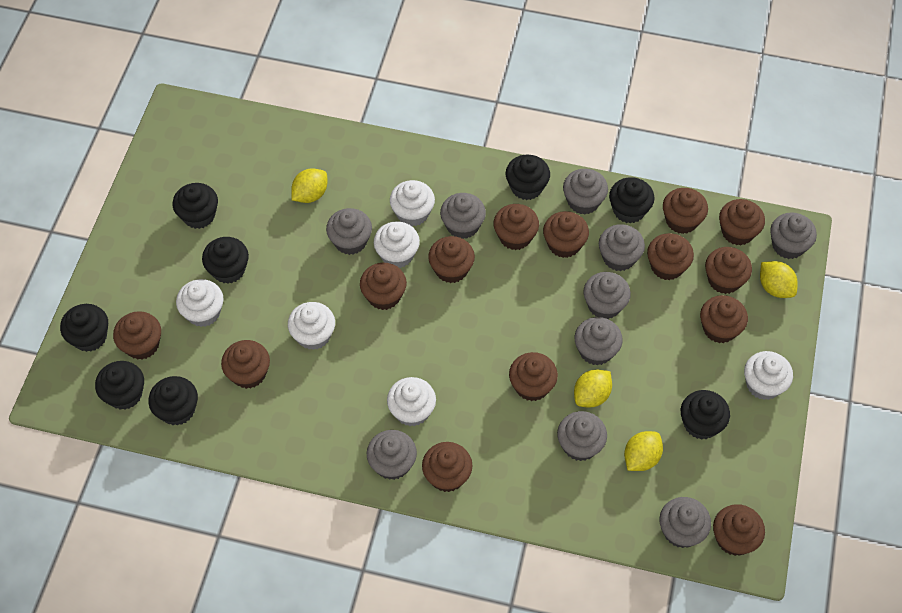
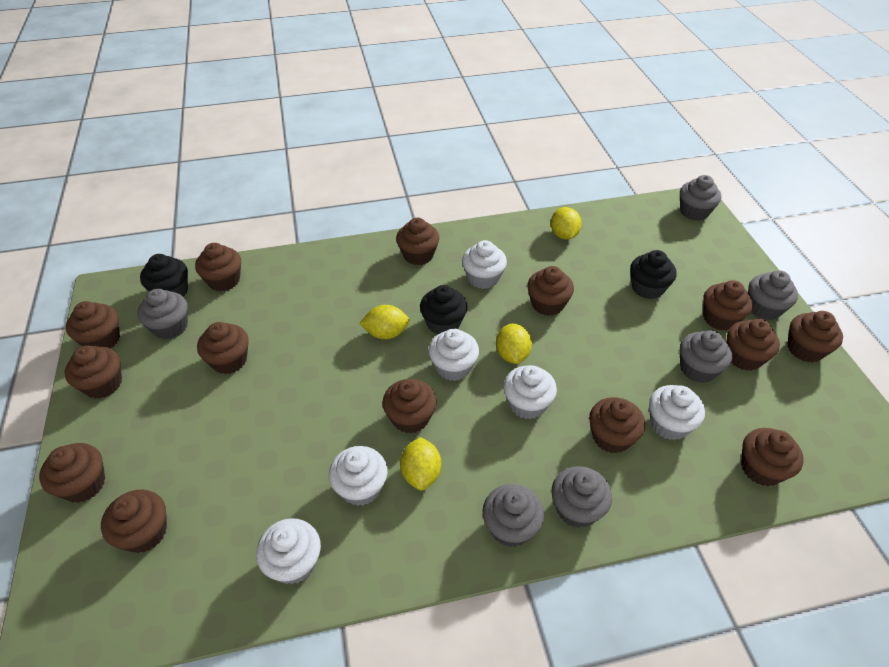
black cupcake: 8 -> 3
grey cupcake: 10 -> 6

